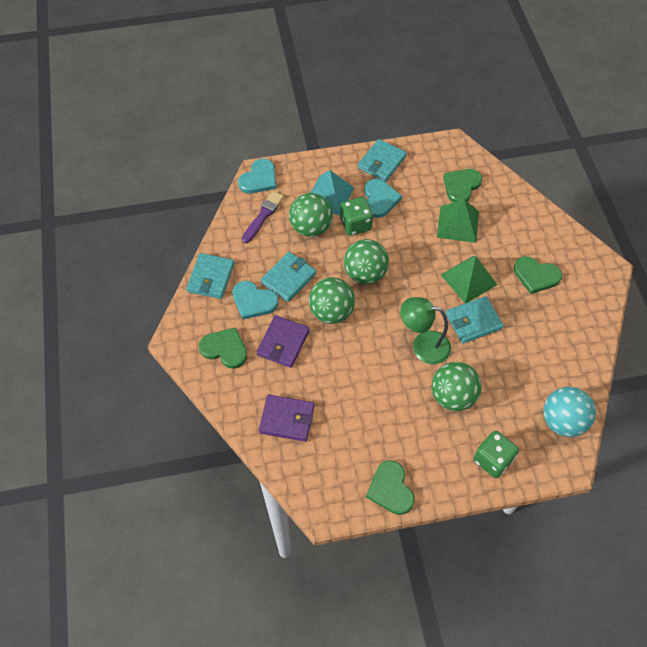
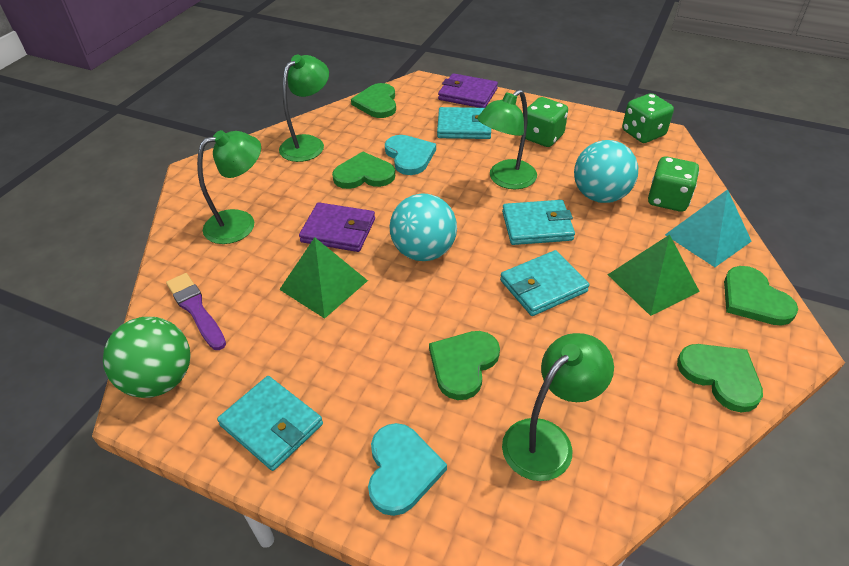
green ball: 4 -> 1
green dice: 2 -> 3
green heart: 4 -> 5
green lamp: 1 -> 4
turquoise ball: 1 -> 2
turquoise heart: 3 -> 2

